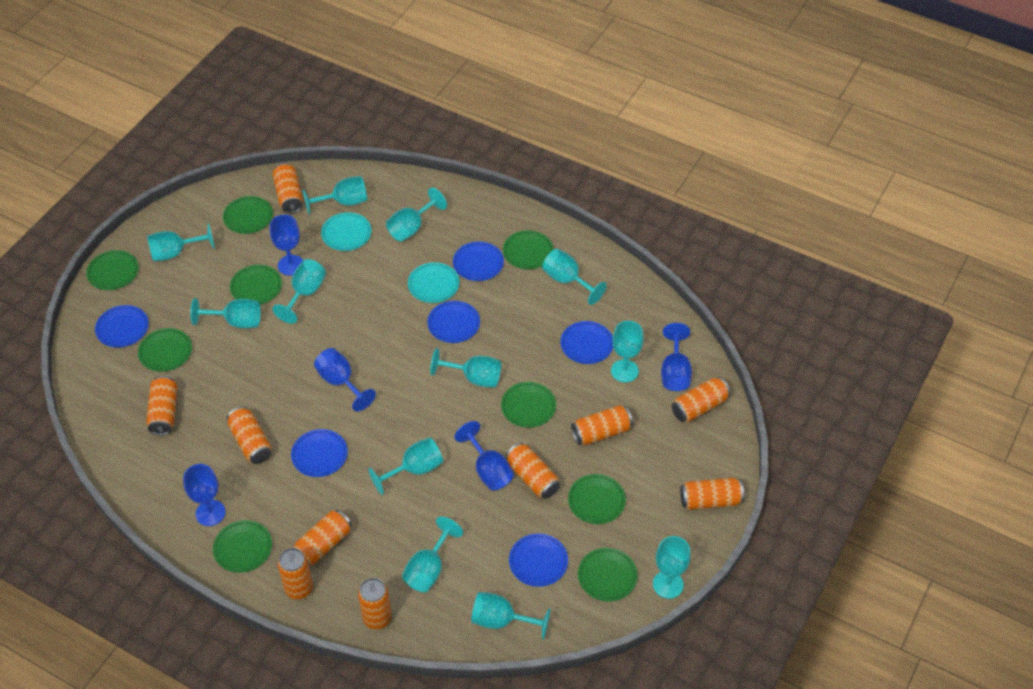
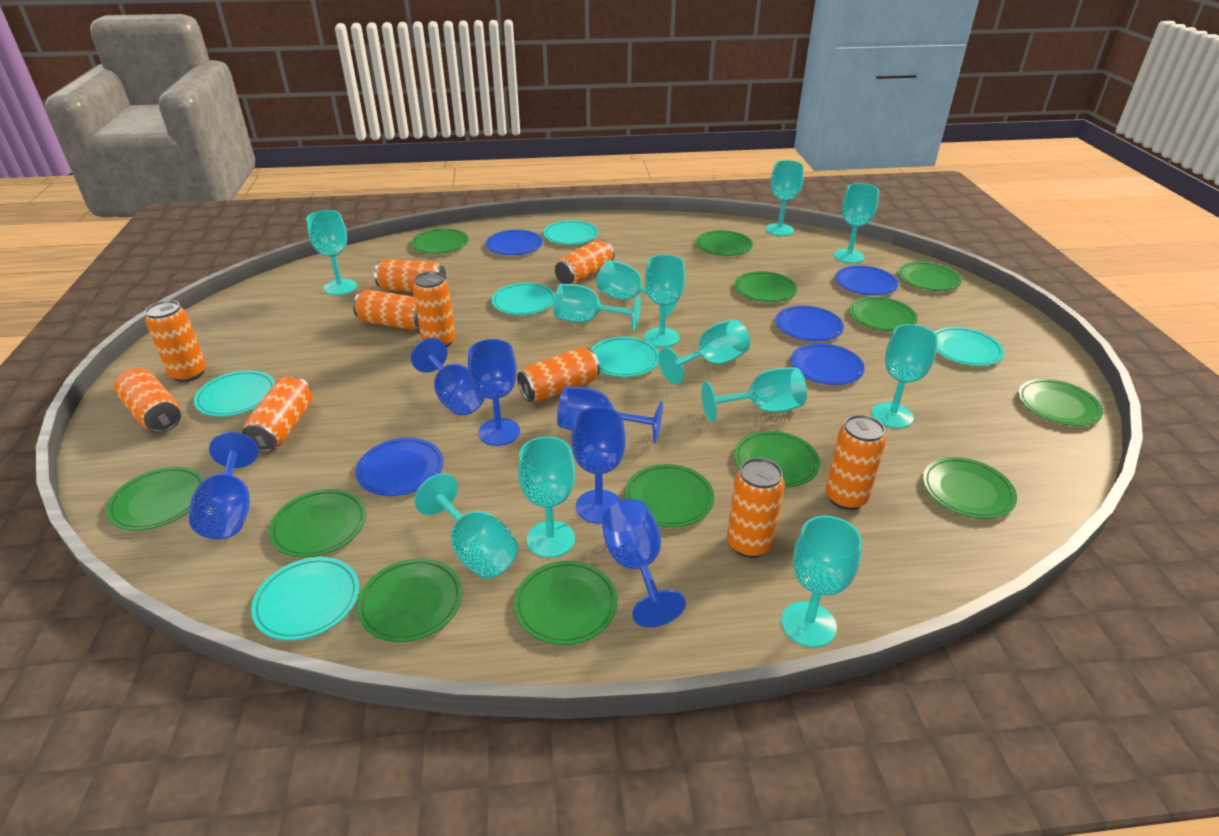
blue goblet: 5 -> 6
blue plate: 6 -> 5
green plate: 9 -> 13
turquoise plate: 2 -> 6

